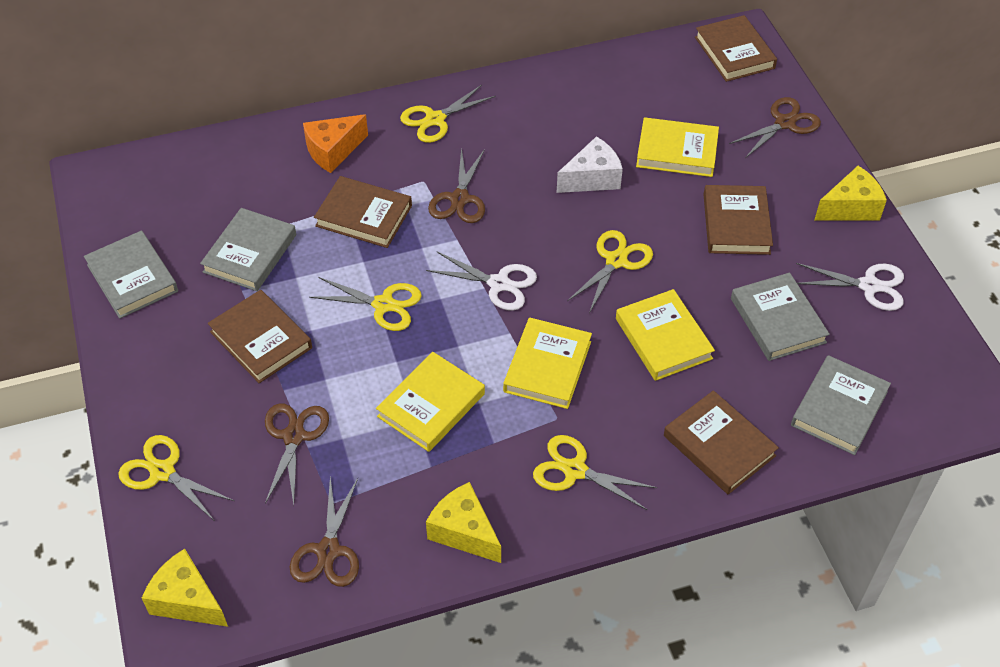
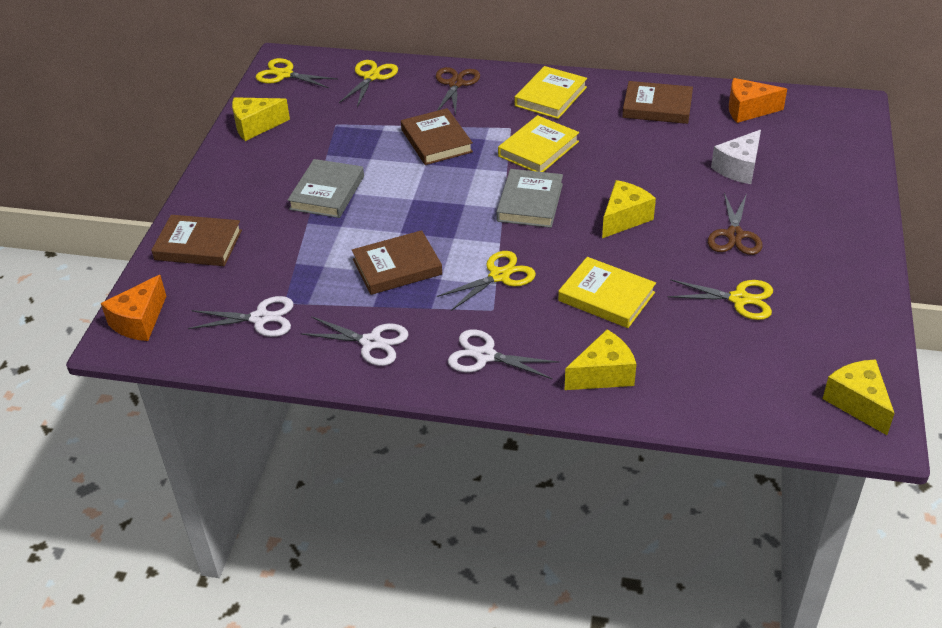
brown book: 5 -> 4
brown scissors: 4 -> 2
grey book: 4 -> 2
orange cheese: 1 -> 2
white scissors: 2 -> 3
yellow book: 4 -> 3
yellow cheese: 3 -> 4
yellow scissors: 5 -> 4

